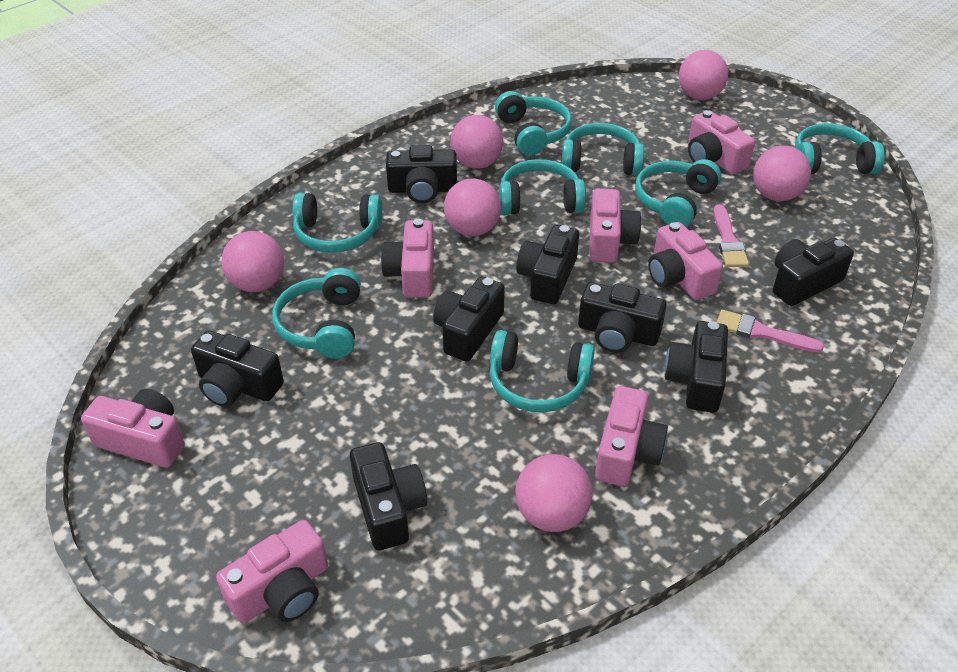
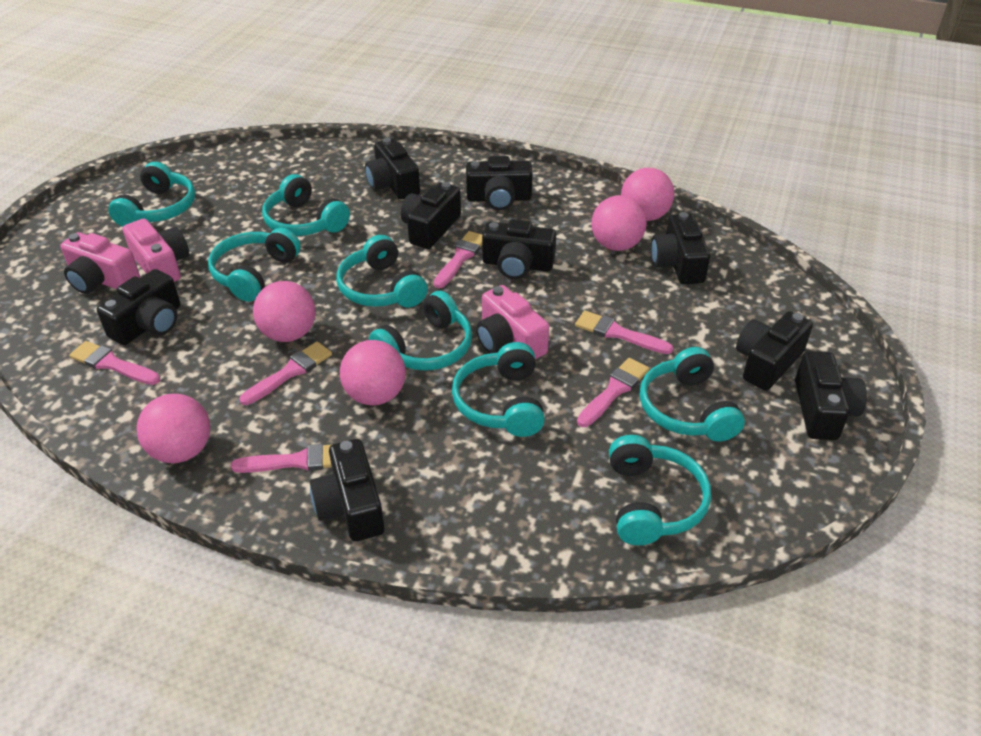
black camera: 8 -> 9
pink ball: 6 -> 5
pink brush: 2 -> 6
pink camera: 7 -> 3

